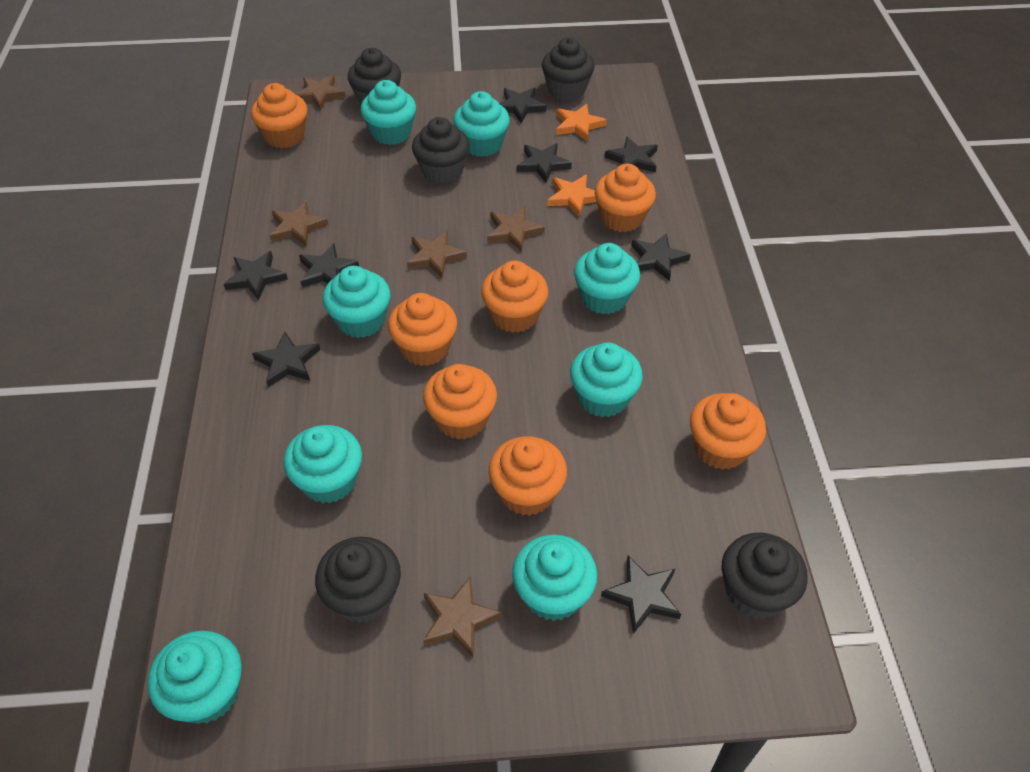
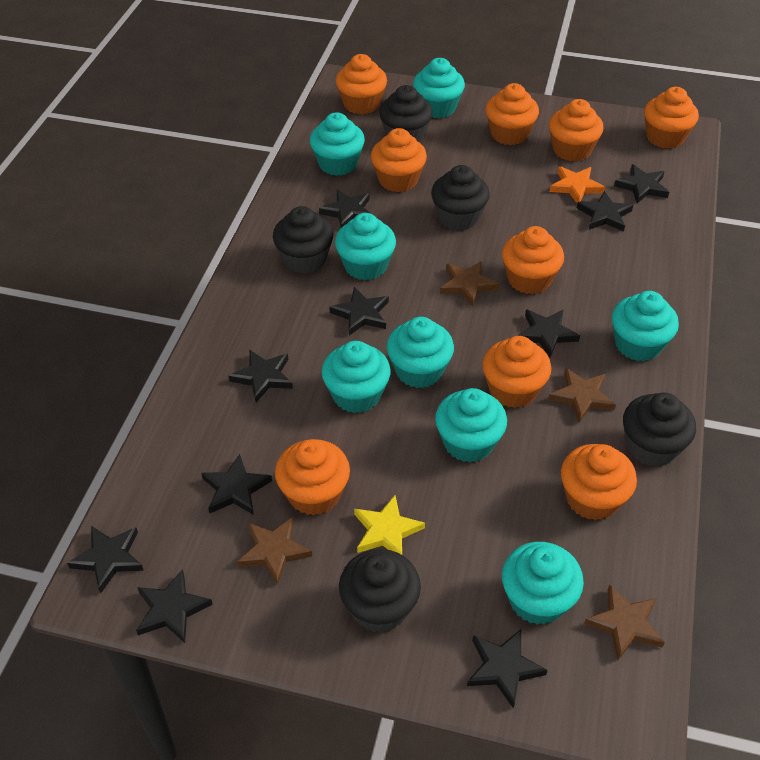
black star: 8 -> 10
brown star: 5 -> 4
orange cupcake: 7 -> 9
orange star: 2 -> 1
yellow star: 0 -> 1

